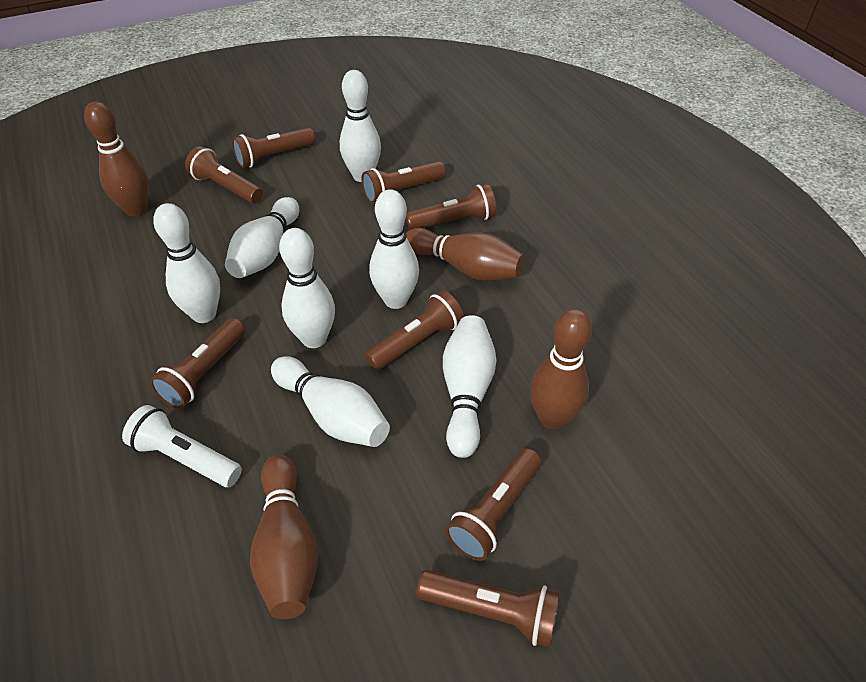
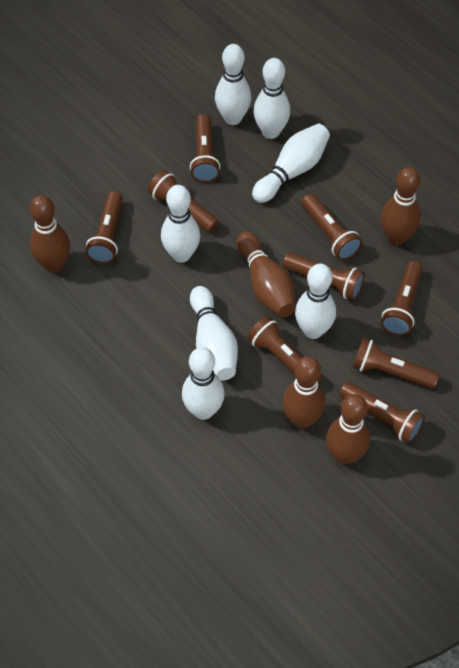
brown bowling pin: 4 -> 5
brown flashlight: 8 -> 9
white flashlight: 1 -> 0

